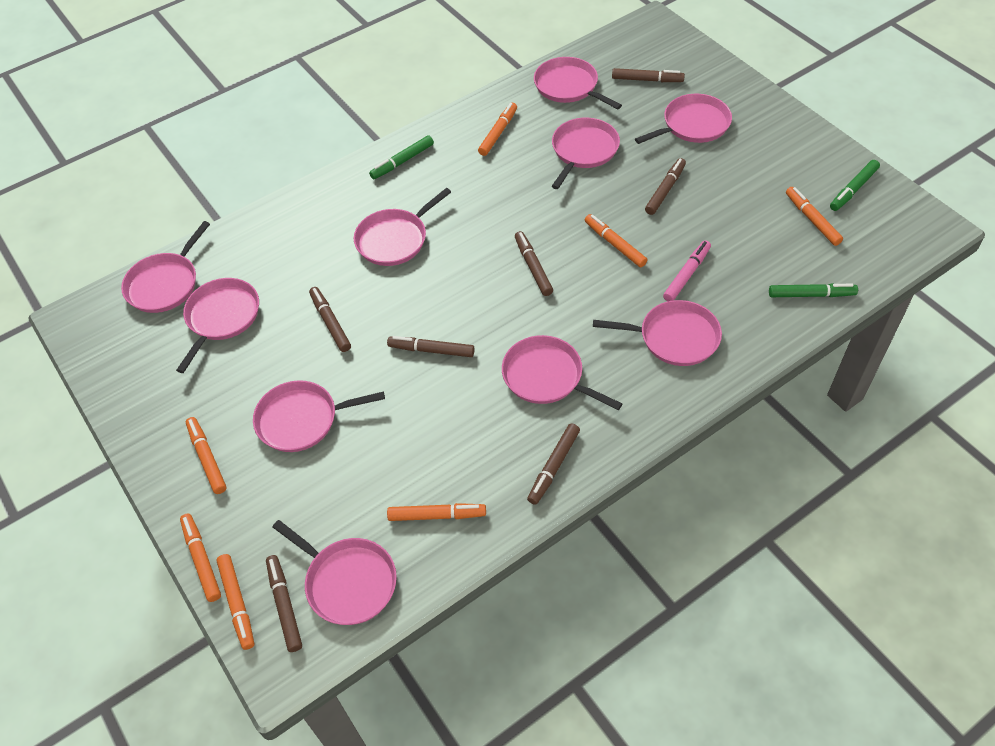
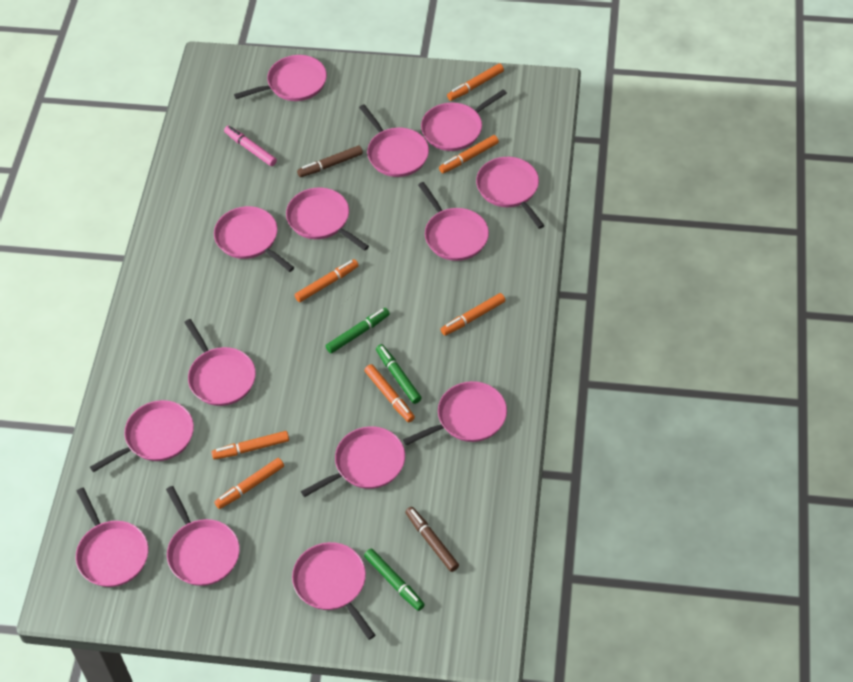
brown marker: 7 -> 2
pink pan: 10 -> 14

